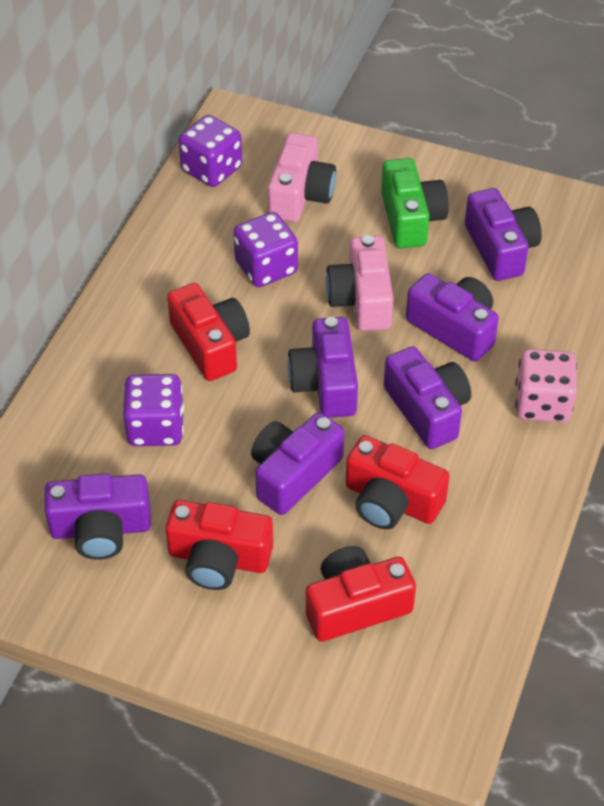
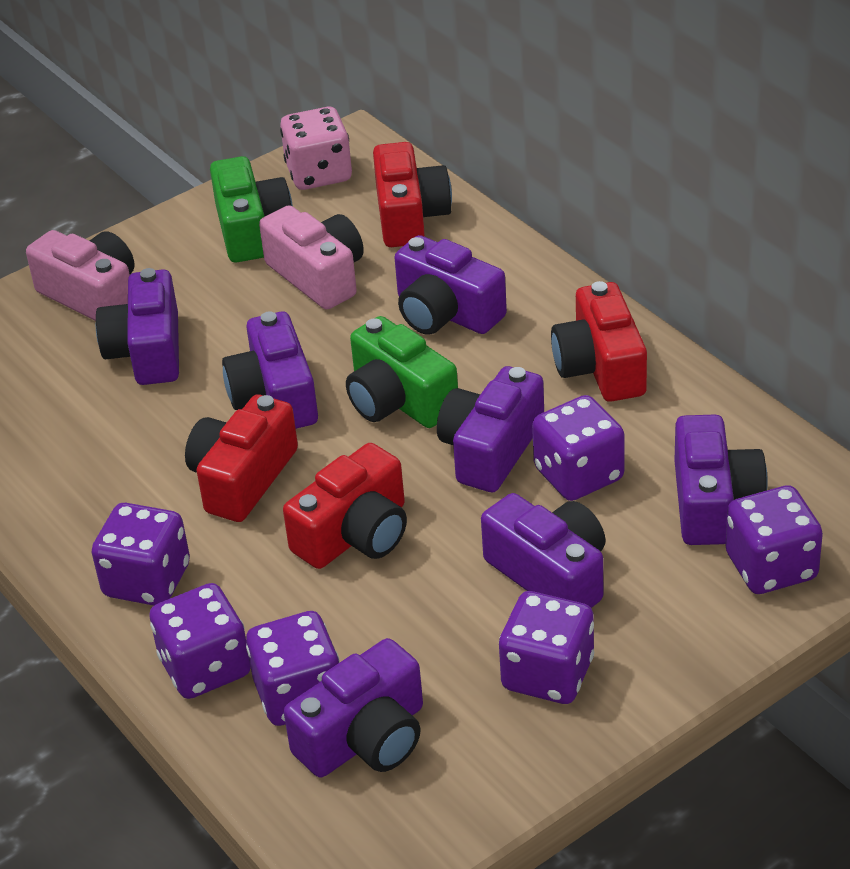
green camera: 1 -> 2
purple camera: 6 -> 7
purple dice: 3 -> 6

